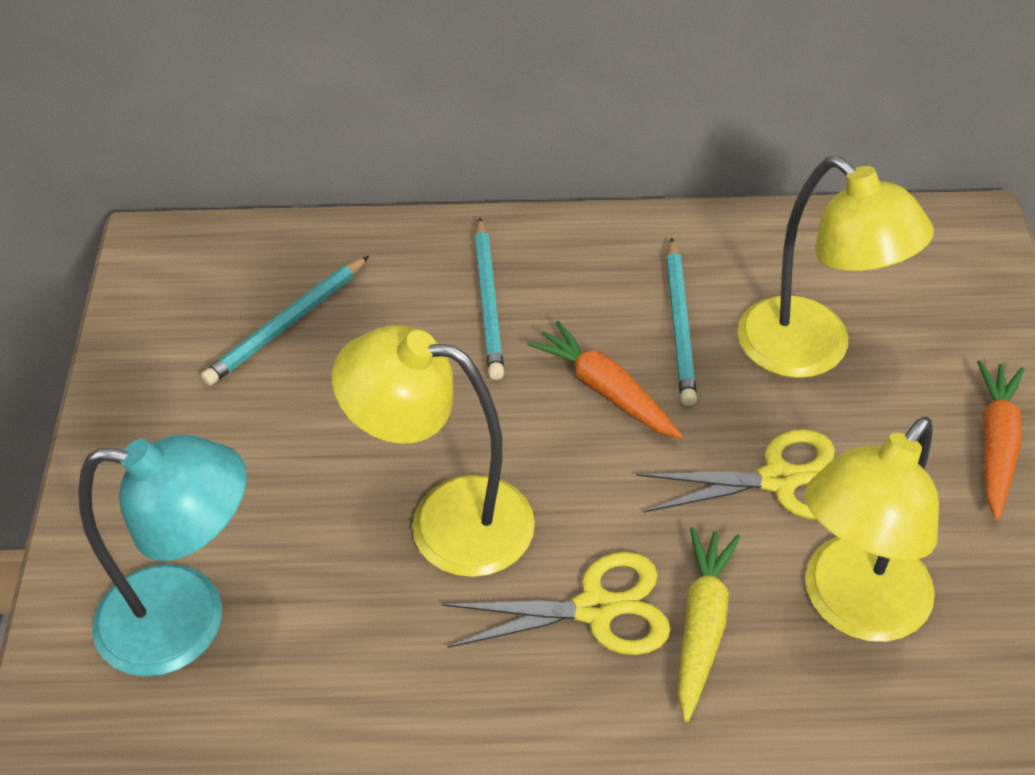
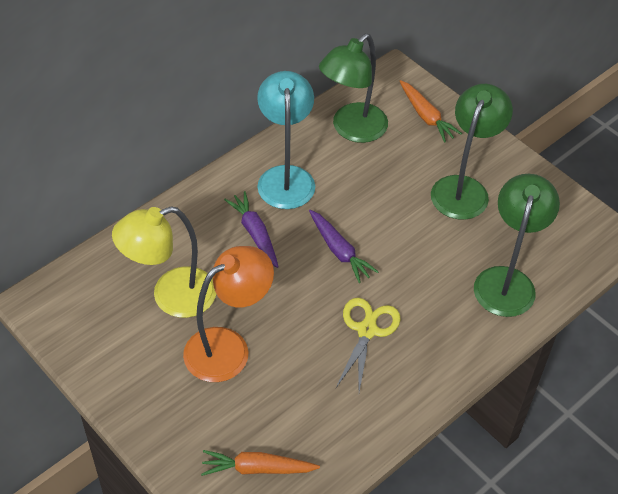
green lamp: 0 -> 3
orange lamp: 0 -> 1
purple carrot: 0 -> 2
turquoise pencil: 3 -> 0
yellow carrot: 1 -> 0
yellow lamp: 3 -> 1
yellow scissors: 2 -> 1

